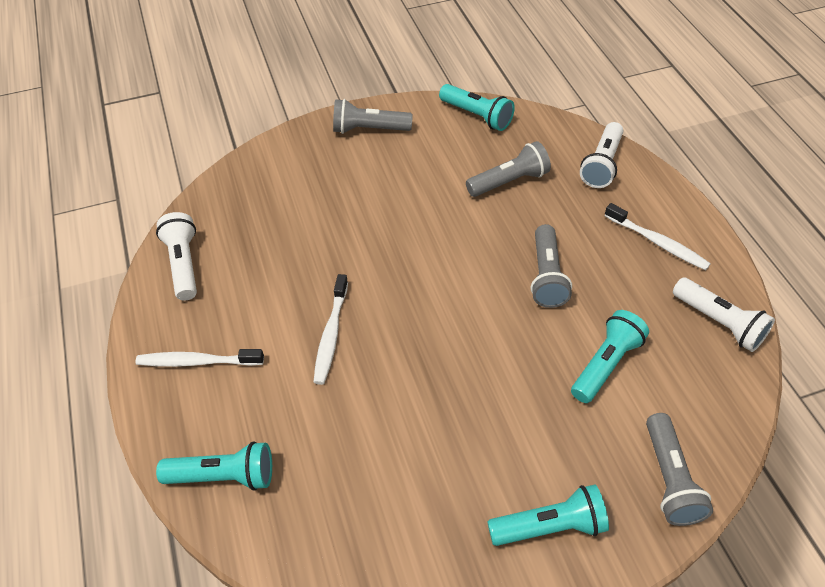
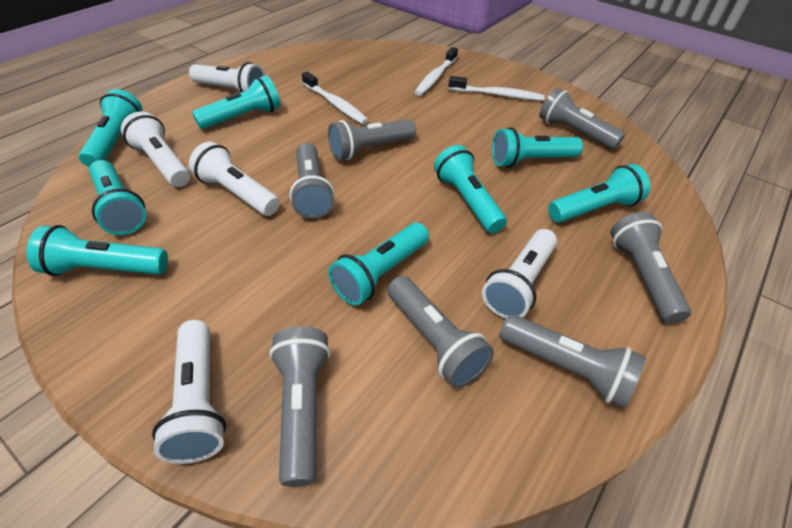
grey flashlight: 4 -> 7
turquoise flashlight: 4 -> 8
white flashlight: 3 -> 5

